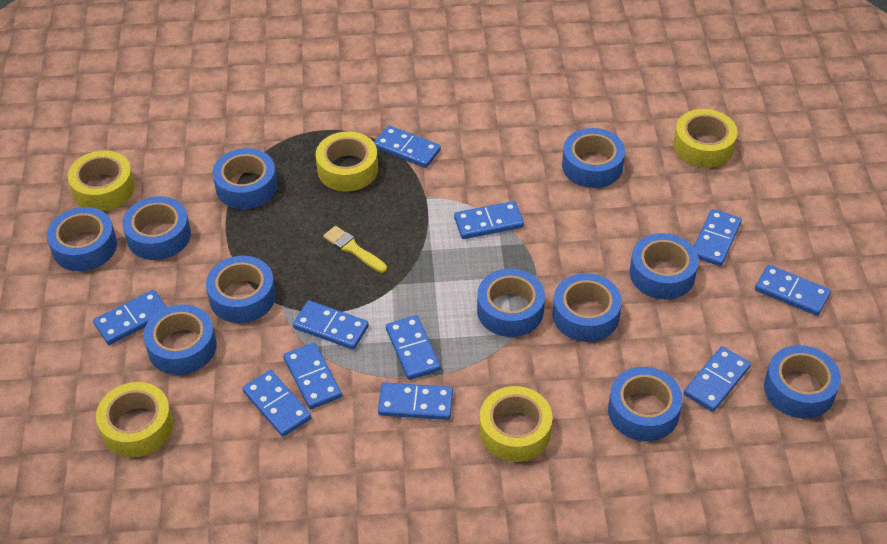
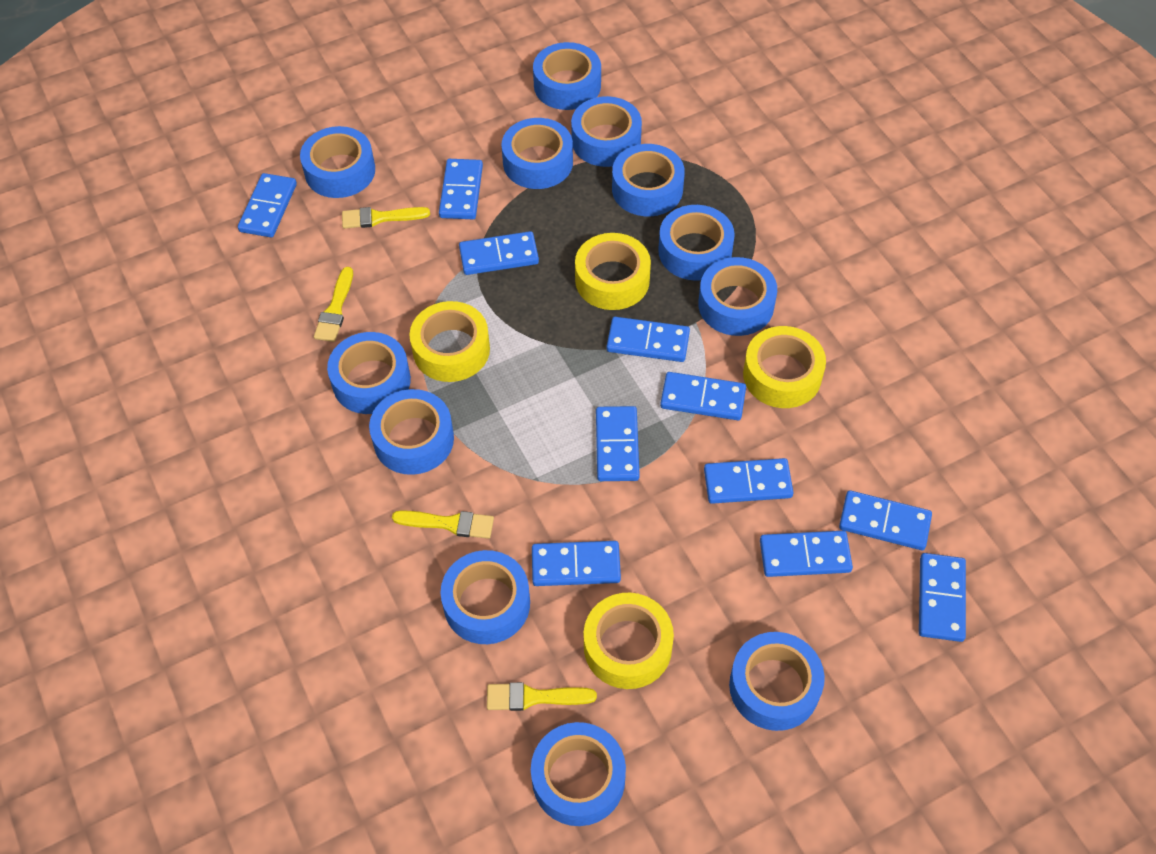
blue tape: 11 -> 12
yellow brush: 1 -> 4
yellow tape: 5 -> 4

